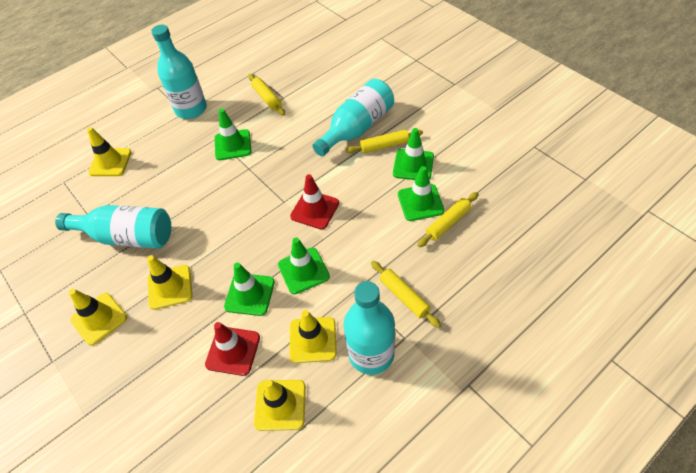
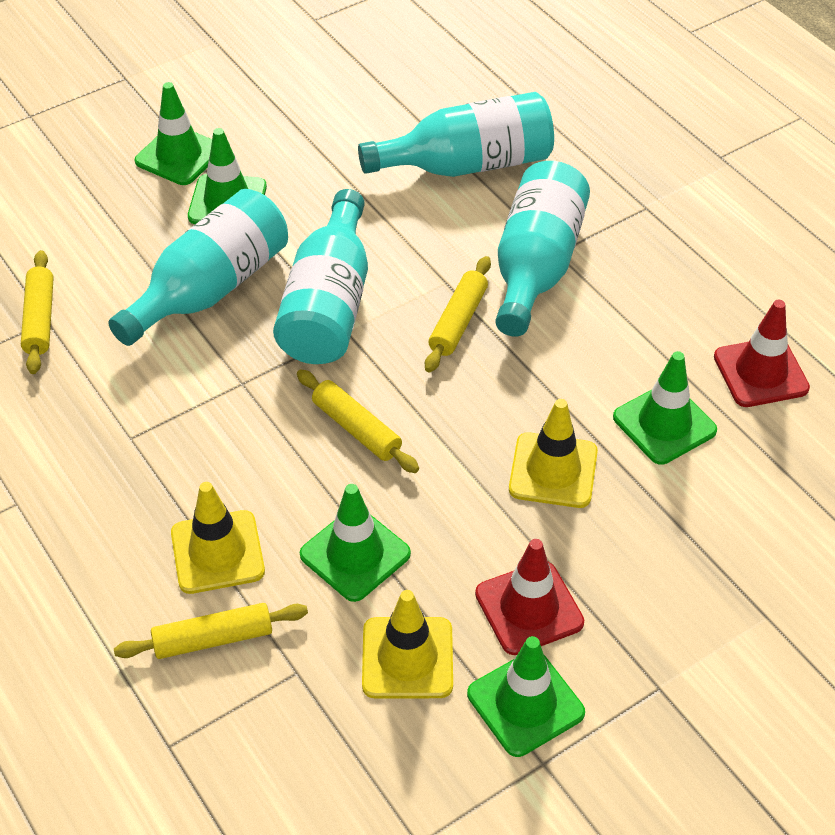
yellow traffic cone: 5 -> 3

